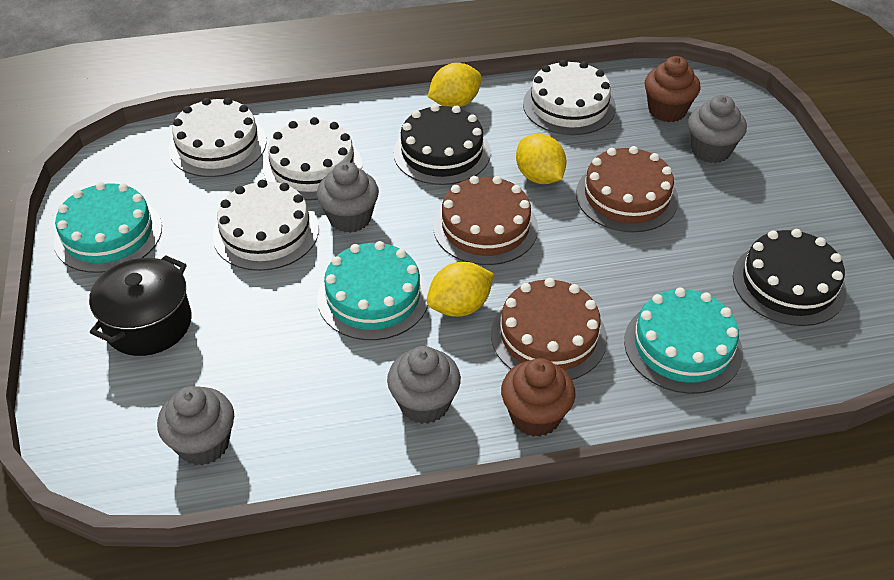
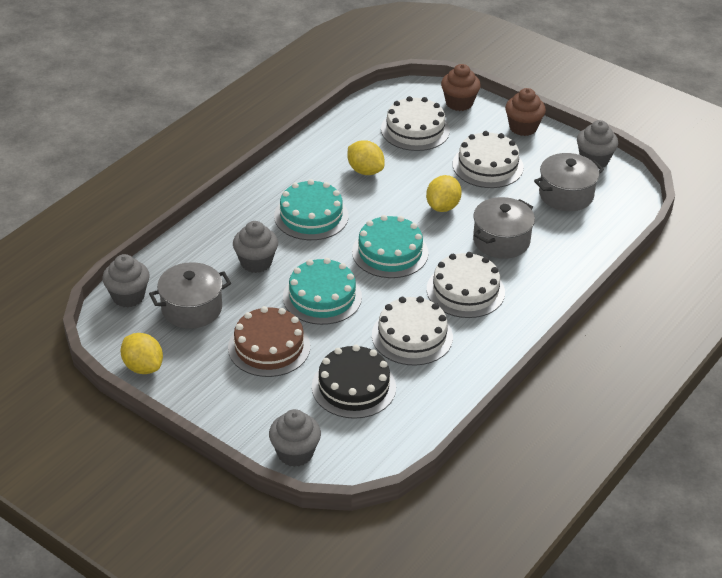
black cake: 2 -> 1
black pot: 1 -> 0
brown cake: 3 -> 1
grey pot: 0 -> 3

